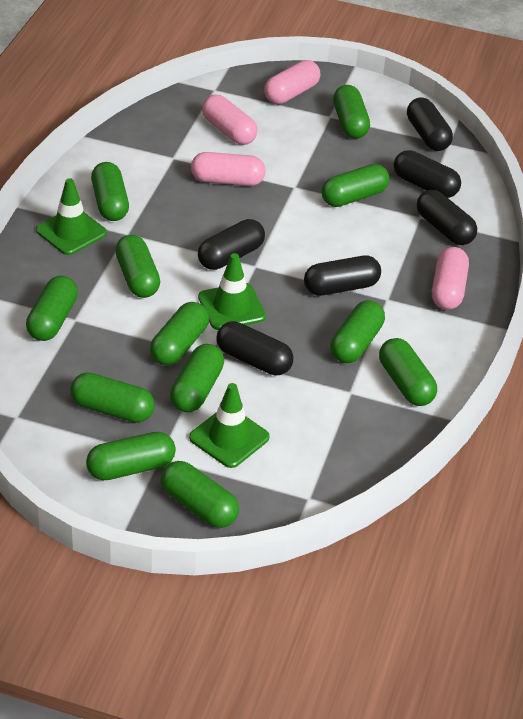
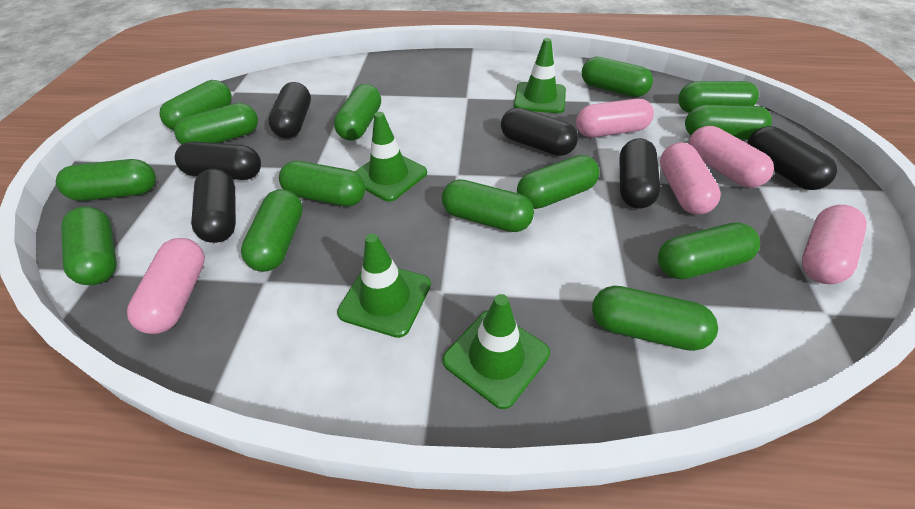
green capsule: 12 -> 14
green traffic cone: 3 -> 4
pink capsule: 4 -> 5

